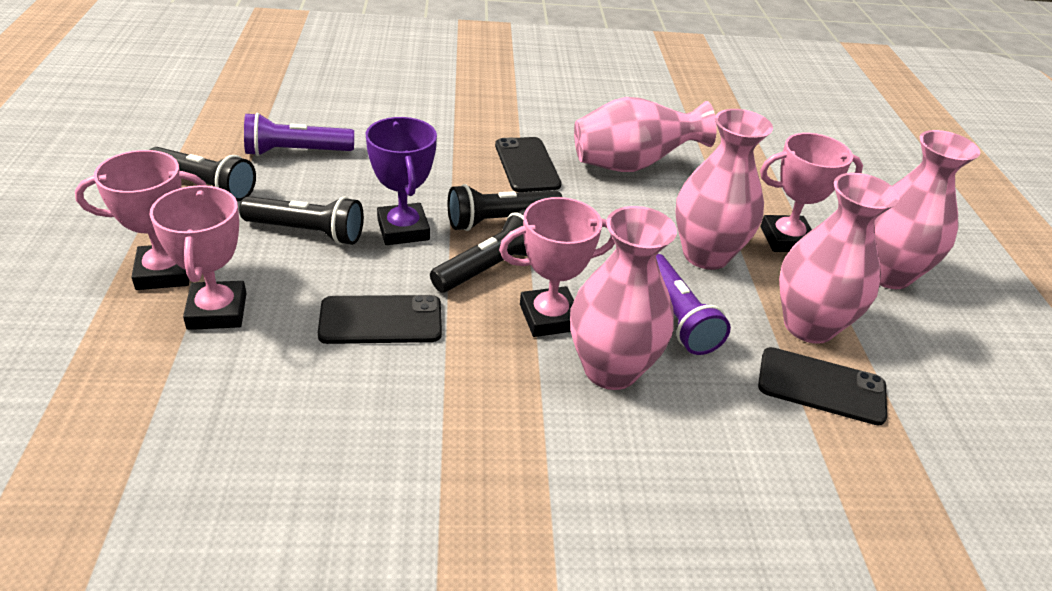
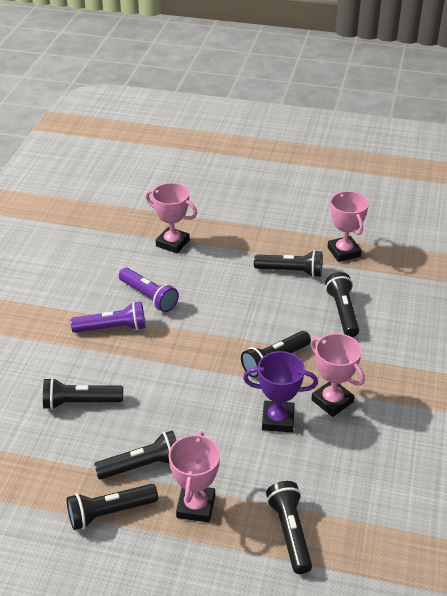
black flashlight: 4 -> 7
black phone: 3 -> 0
pink vase: 5 -> 0

